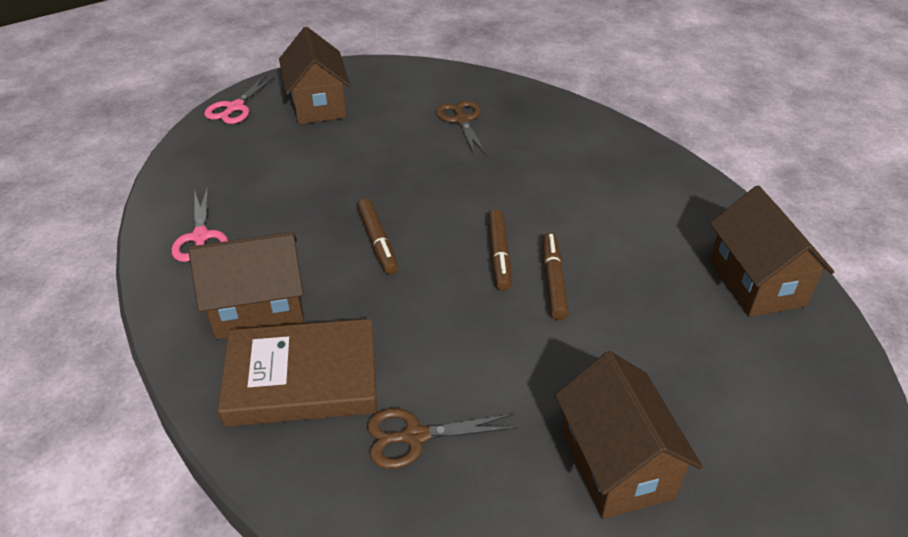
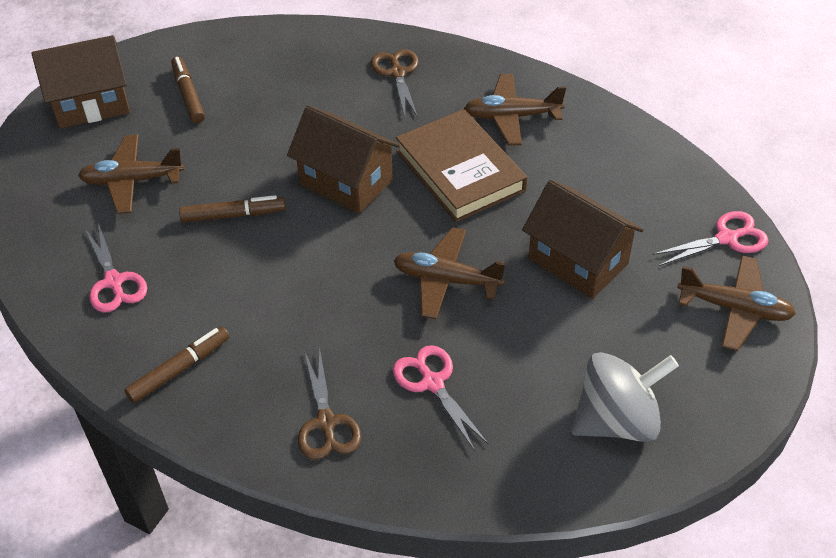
brown house: 4 -> 3
brown plane: 0 -> 4
grey spinning top: 0 -> 1
pink scissors: 2 -> 3

